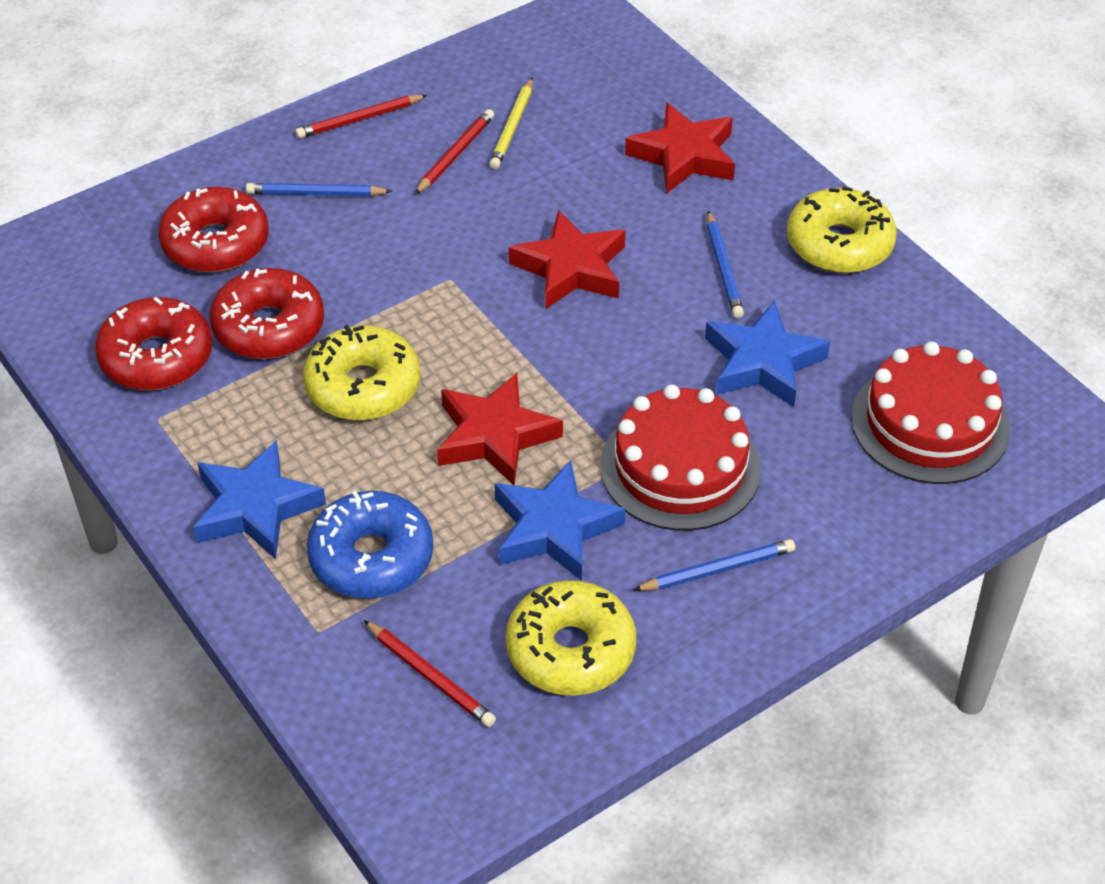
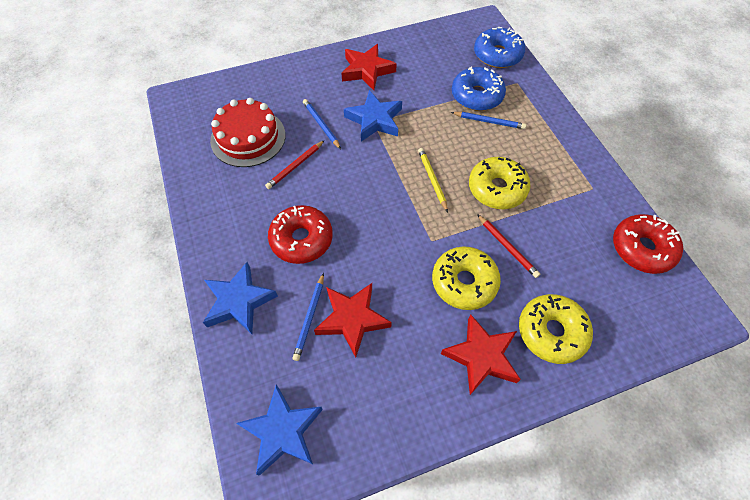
blue donut: 1 -> 2
red cake: 2 -> 1
red donut: 3 -> 2
red pencil: 3 -> 2

